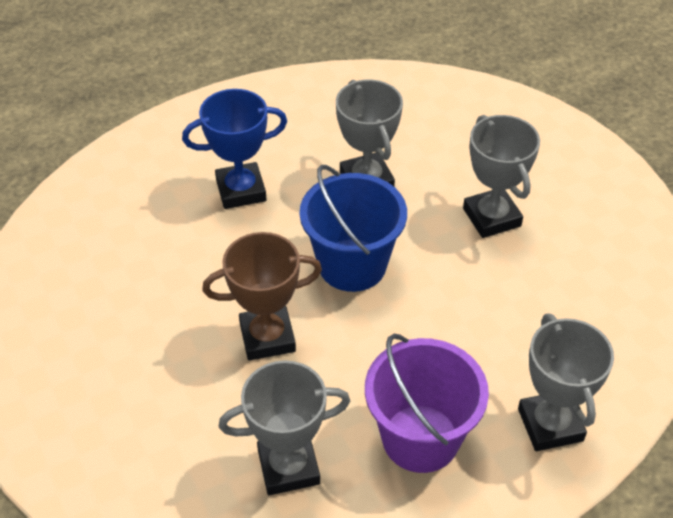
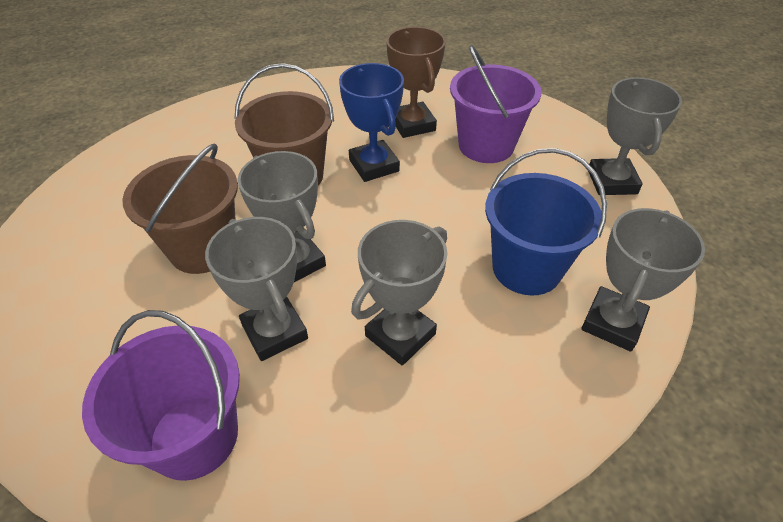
brown bucket: 0 -> 2
grey trophy: 4 -> 5
purple bucket: 1 -> 2

